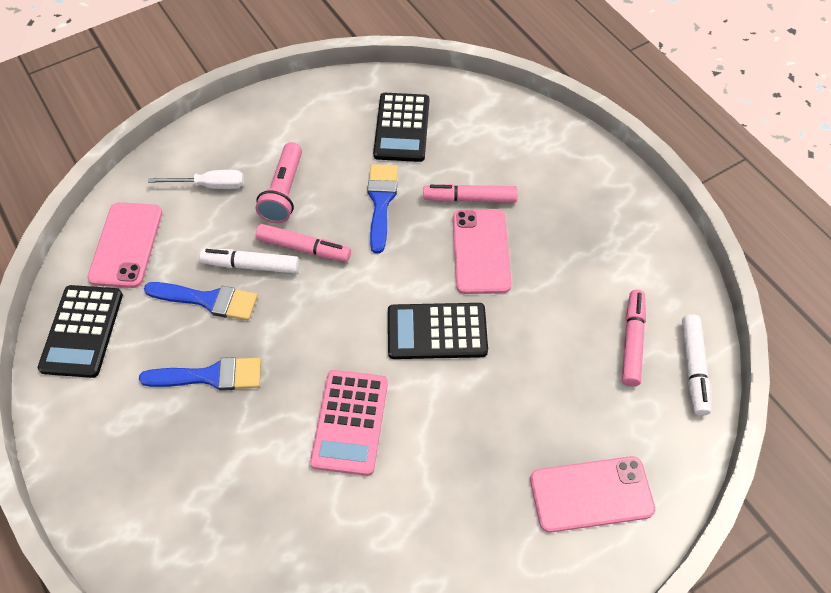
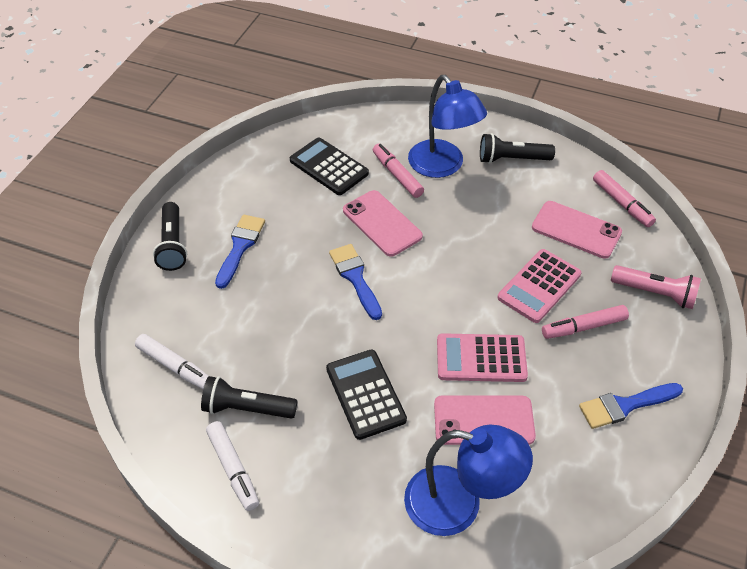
black calculator: 3 -> 2
black flashlight: 0 -> 3
blue lamp: 0 -> 2
pink calculator: 1 -> 2
white screwdriver: 1 -> 0

